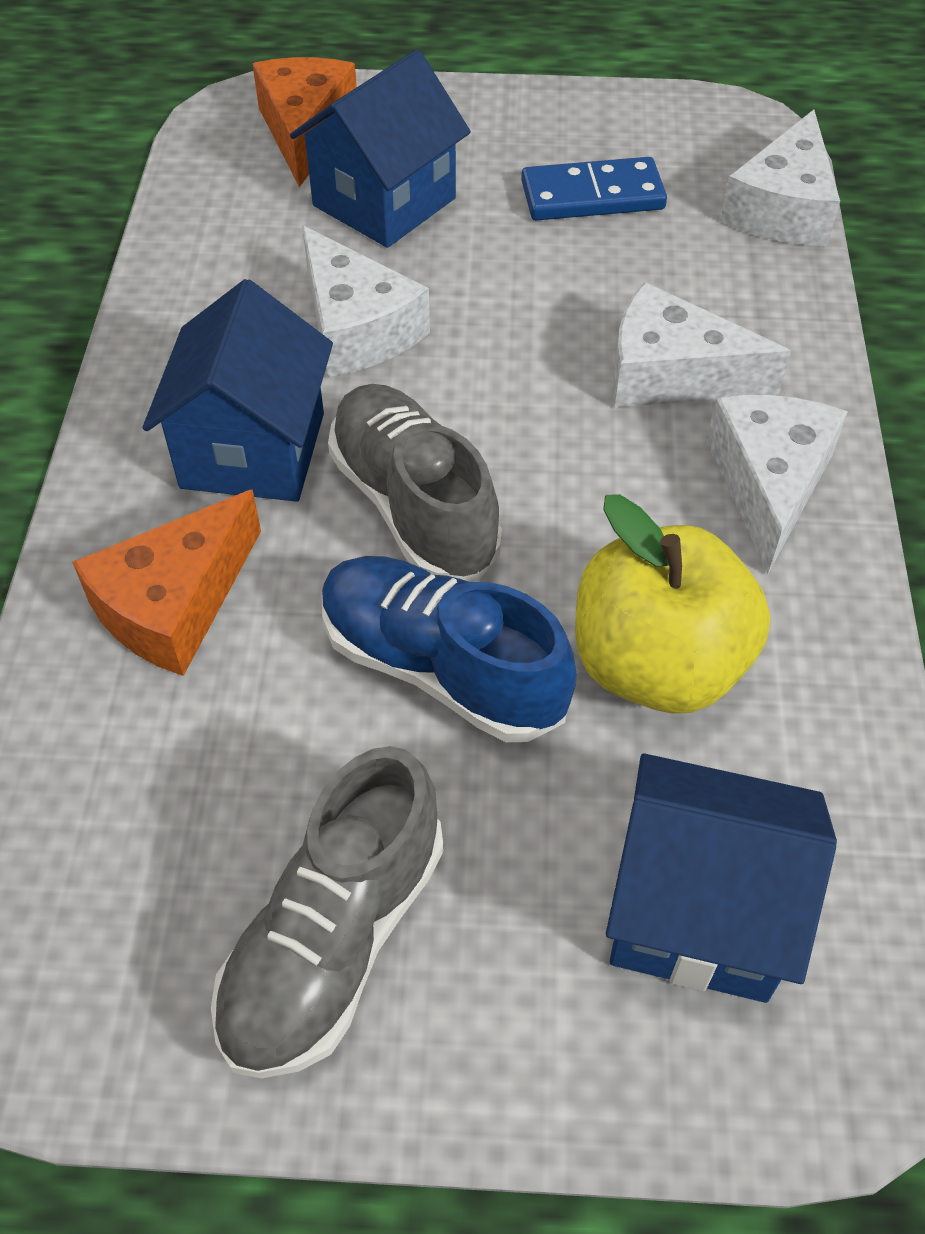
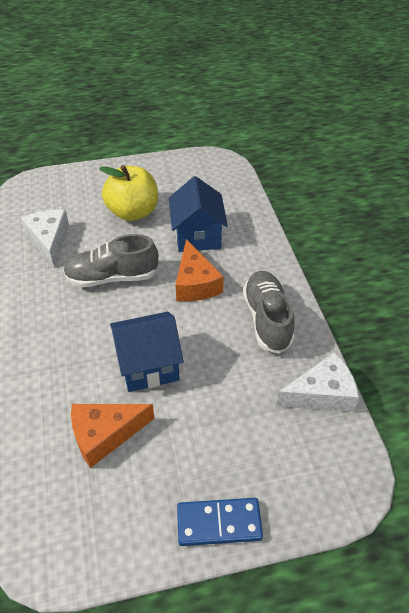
blue house: 3 -> 2
blue shoe: 1 -> 0
white cheese: 4 -> 2

